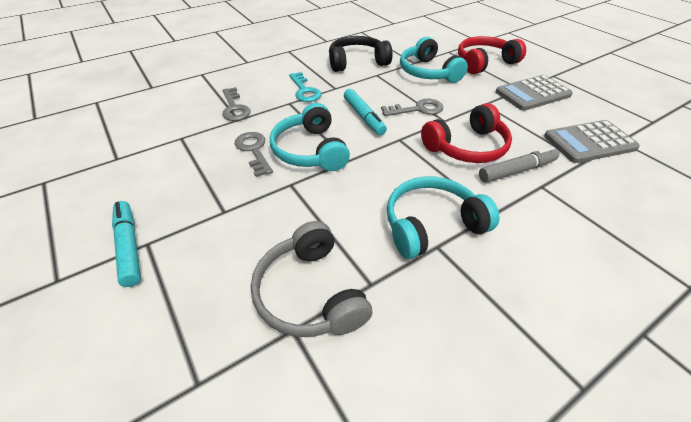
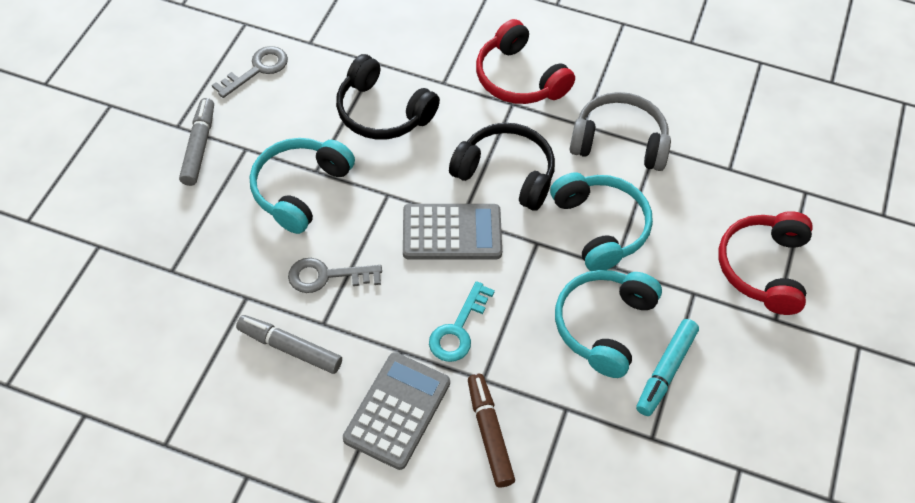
black headphones: 1 -> 2
brown marker: 0 -> 1
grey key: 3 -> 2
grey marker: 1 -> 2
turquoise marker: 2 -> 1

